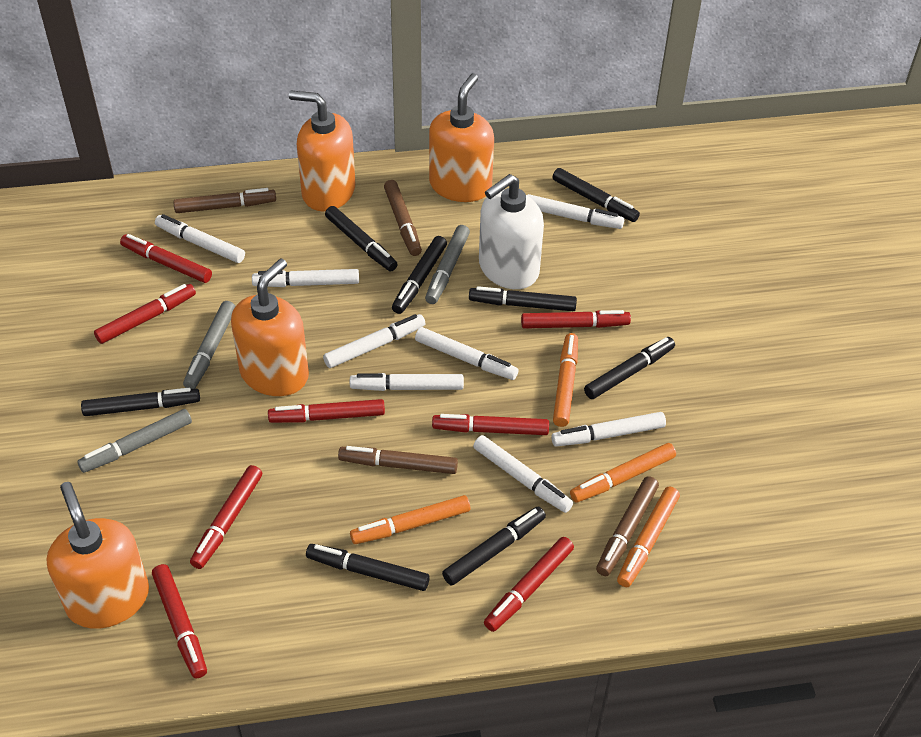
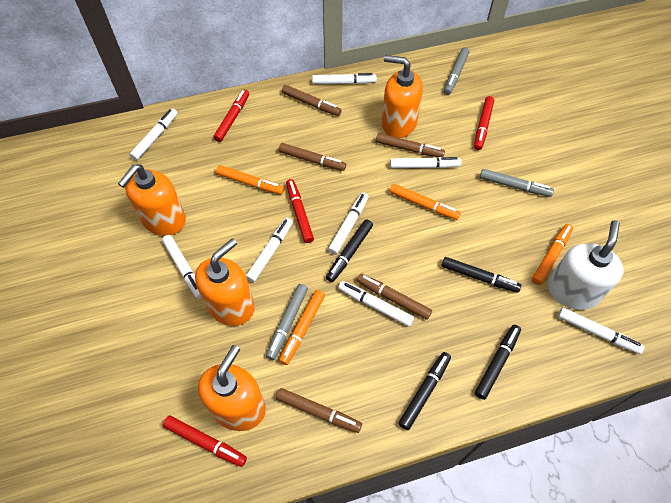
black marker: 8 -> 4
brown marker: 4 -> 5
red marker: 8 -> 4

